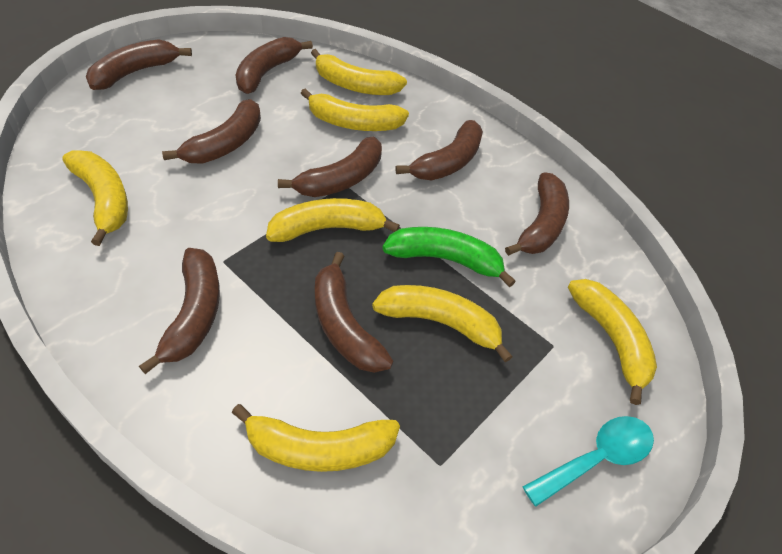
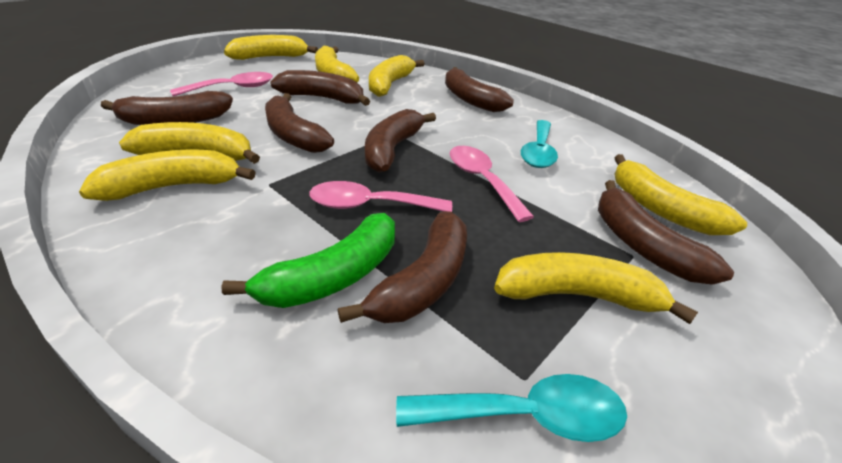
brown banana: 8 -> 7
pink spoon: 0 -> 3
turquoise spoon: 1 -> 2

